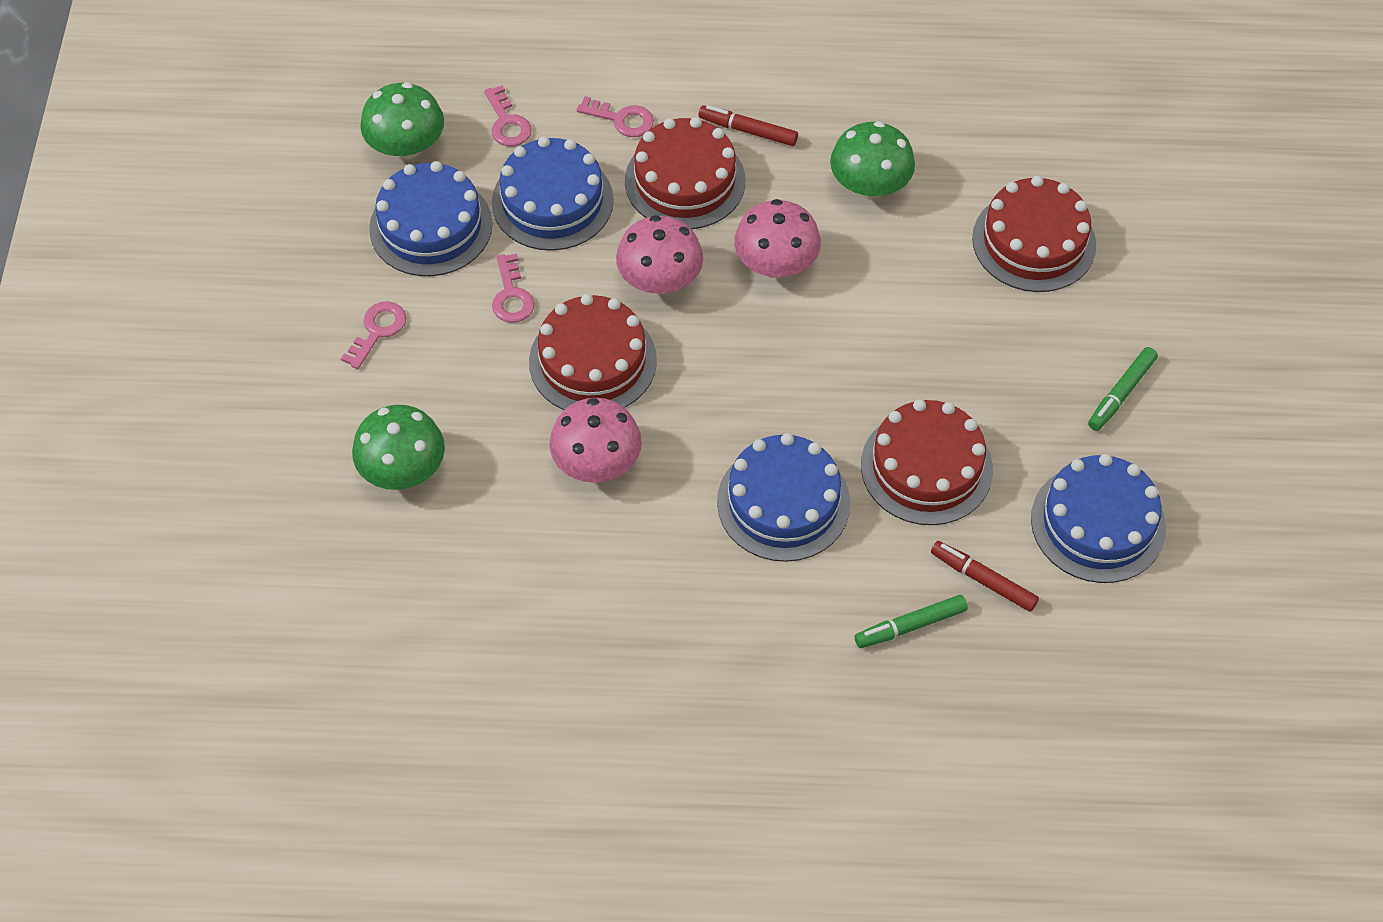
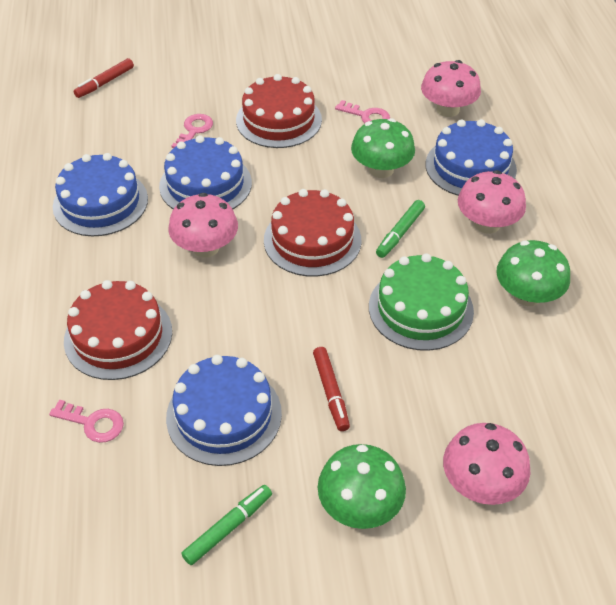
green cake: 0 -> 1
pink key: 4 -> 3
pink mushroom: 3 -> 4
red cake: 4 -> 3

